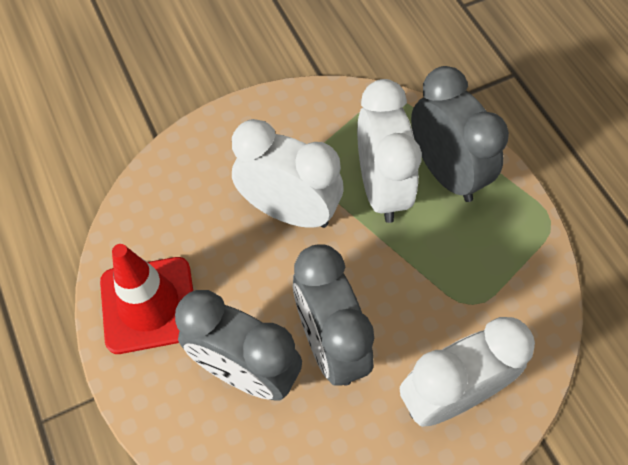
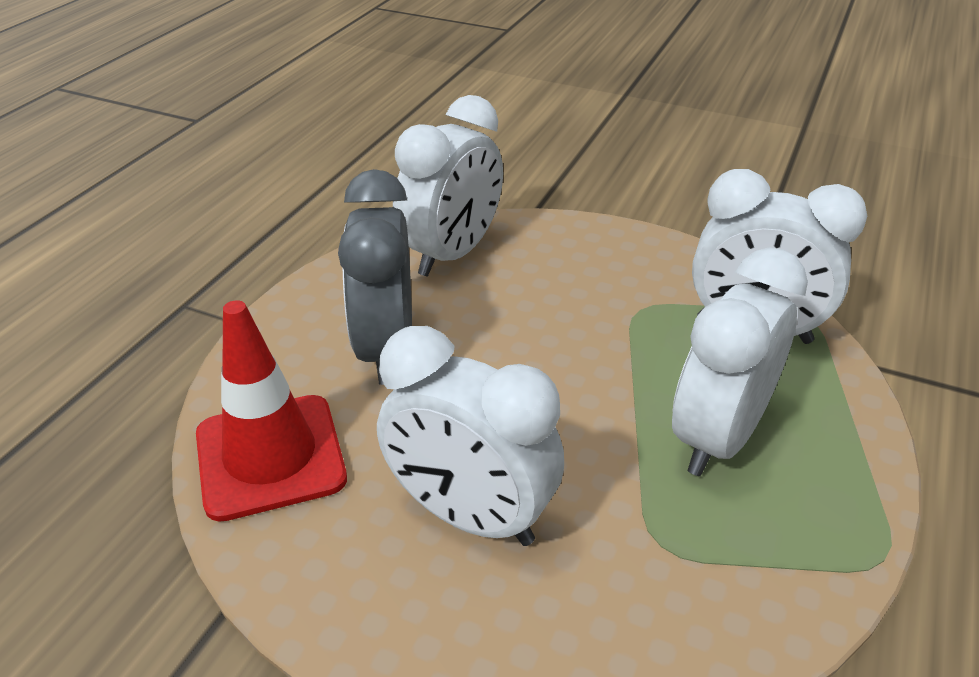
grey clock: 3 -> 1
white clock: 3 -> 4

